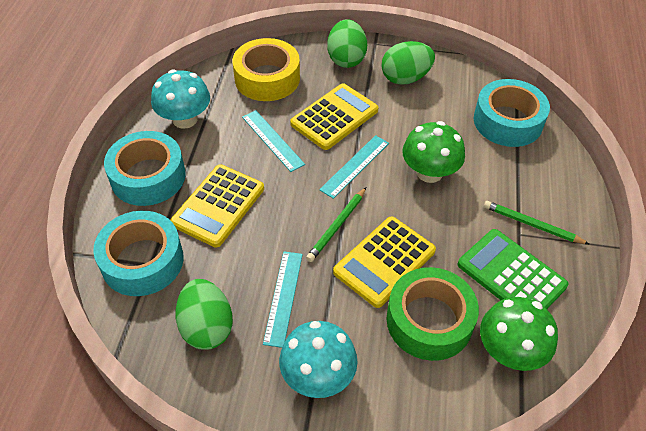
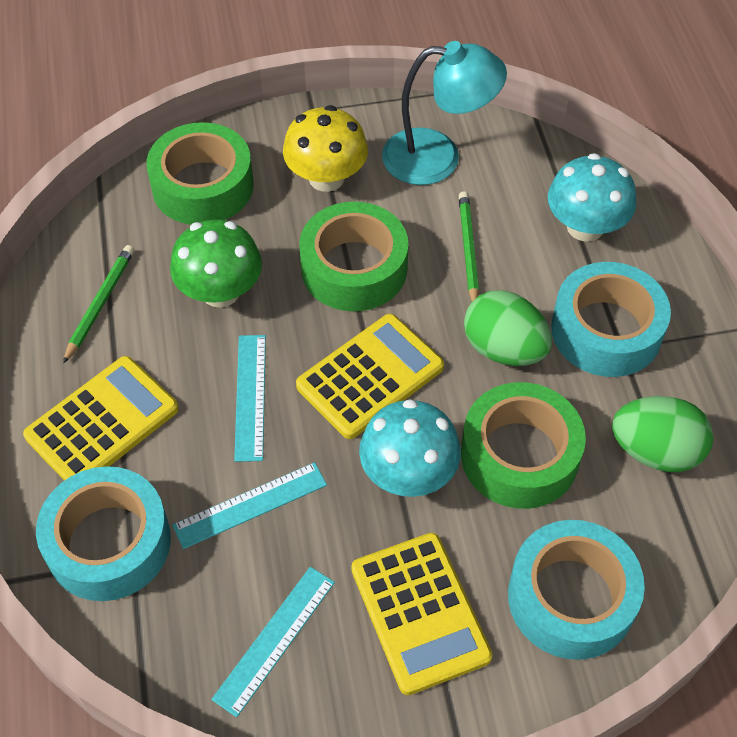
green calculator: 1 -> 0
green egg: 3 -> 2
green mushroom: 2 -> 1
green tape: 1 -> 3
turquoise lamp: 0 -> 1
yellow mushroom: 0 -> 1
yellow tape: 1 -> 0

